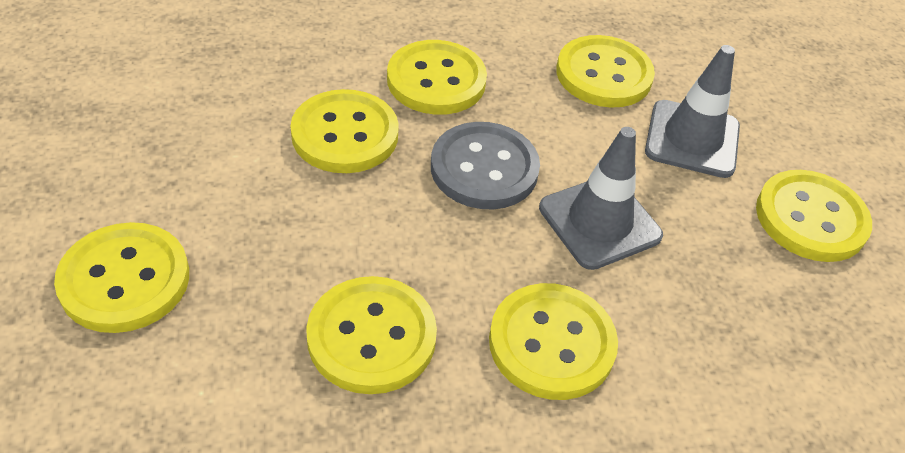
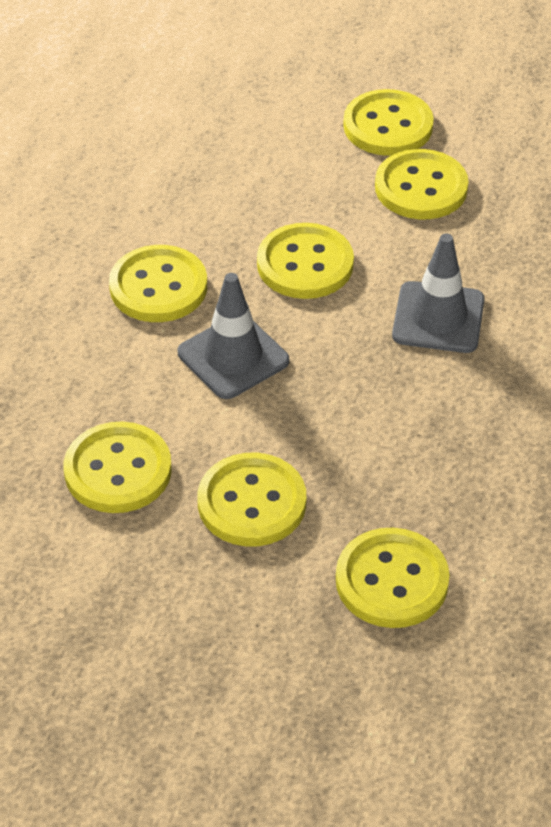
grey button: 1 -> 0

